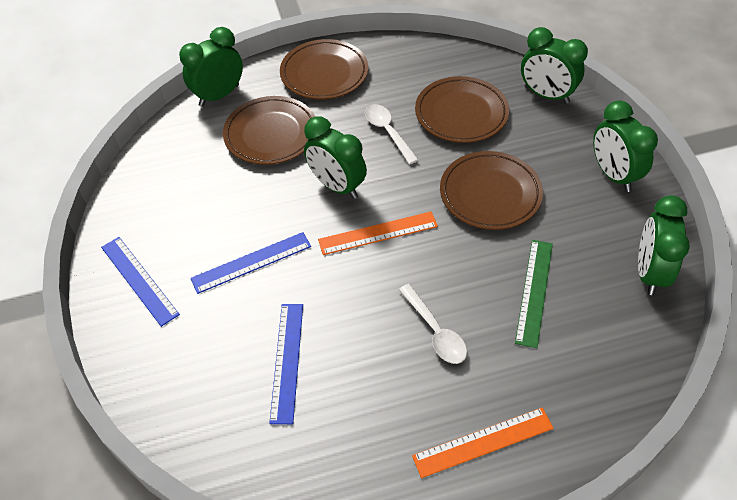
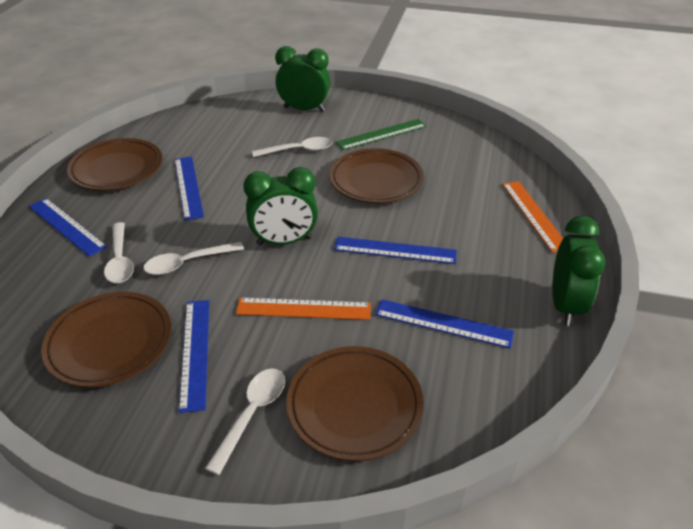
blue ruler: 3 -> 5
green clock: 5 -> 3
white spoon: 2 -> 4

